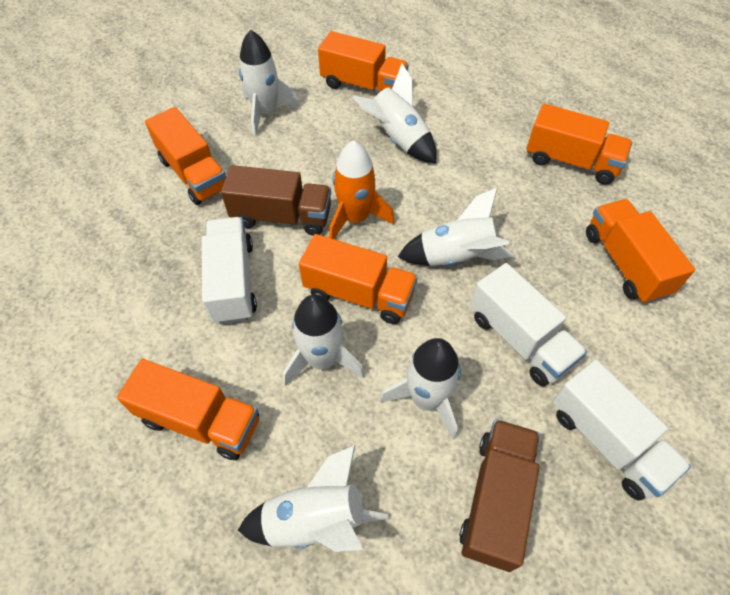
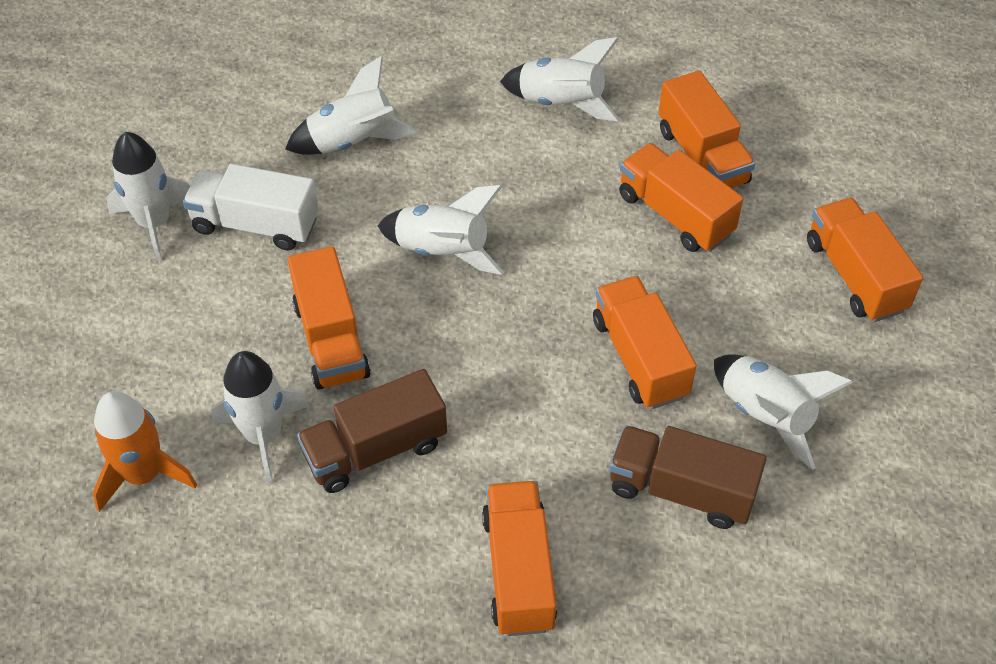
white truck: 3 -> 1

